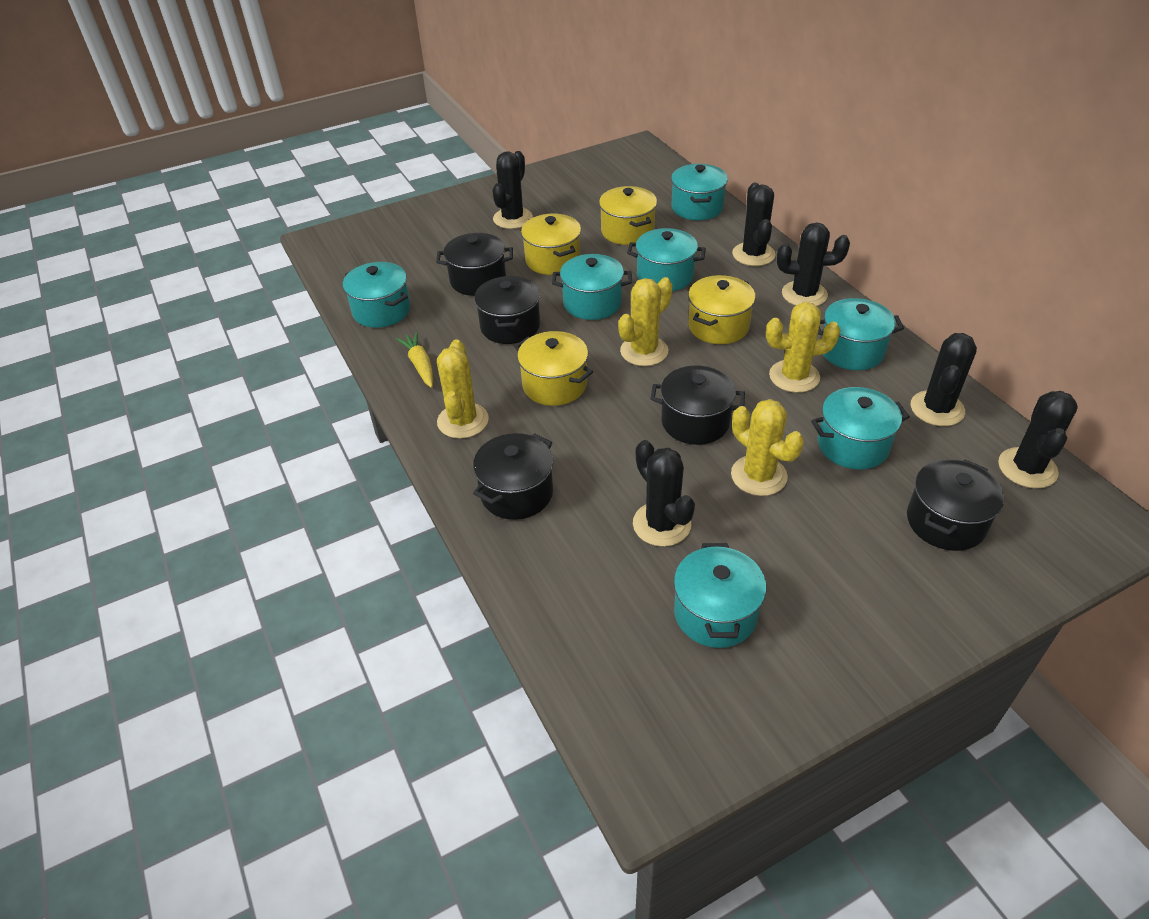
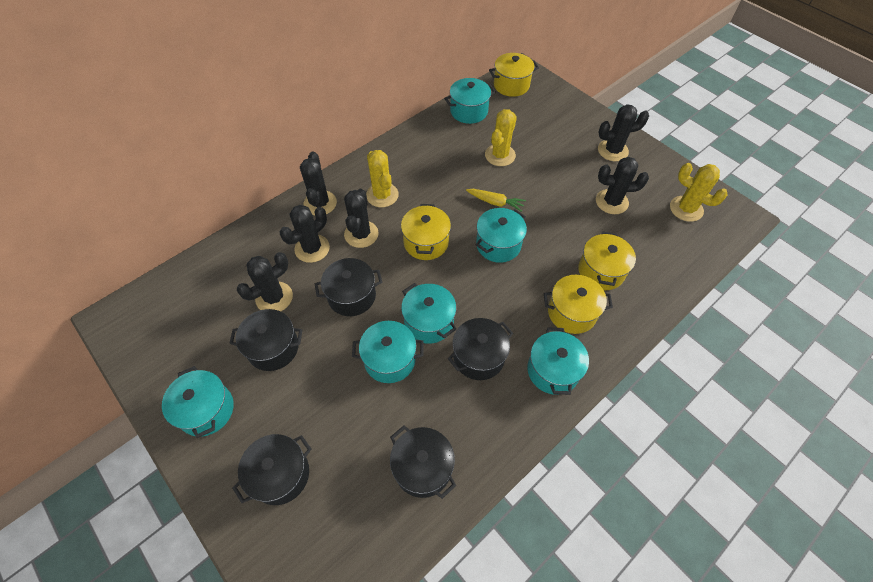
turquoise pot: 7 -> 6
yellow cactus: 4 -> 3

